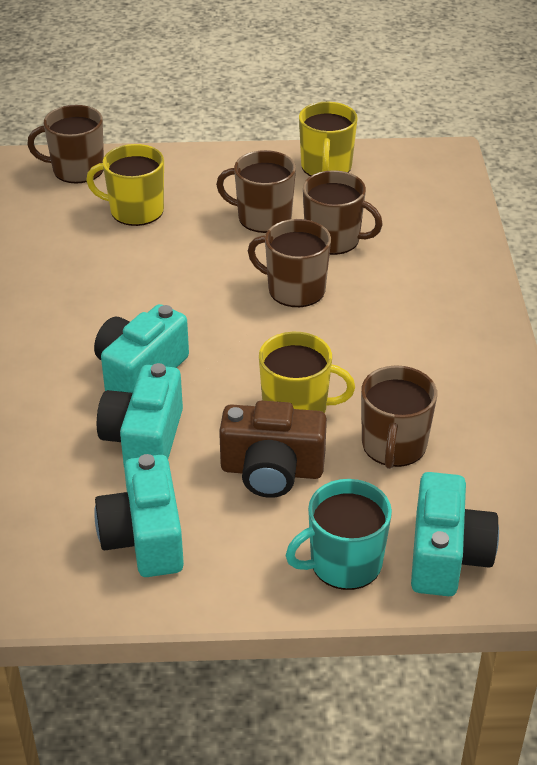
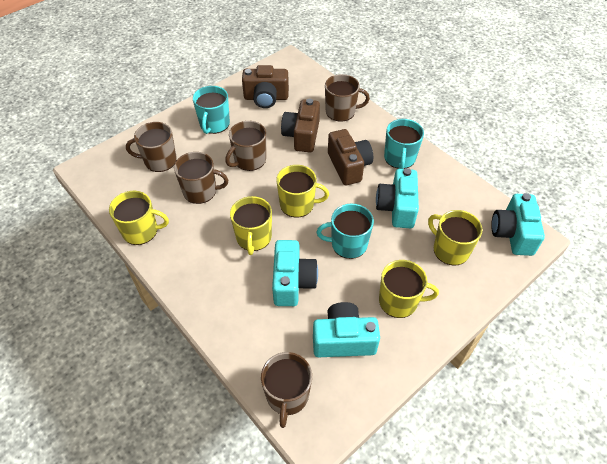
brown camera: 1 -> 3
turquoise mug: 1 -> 3
yellow mug: 3 -> 5

